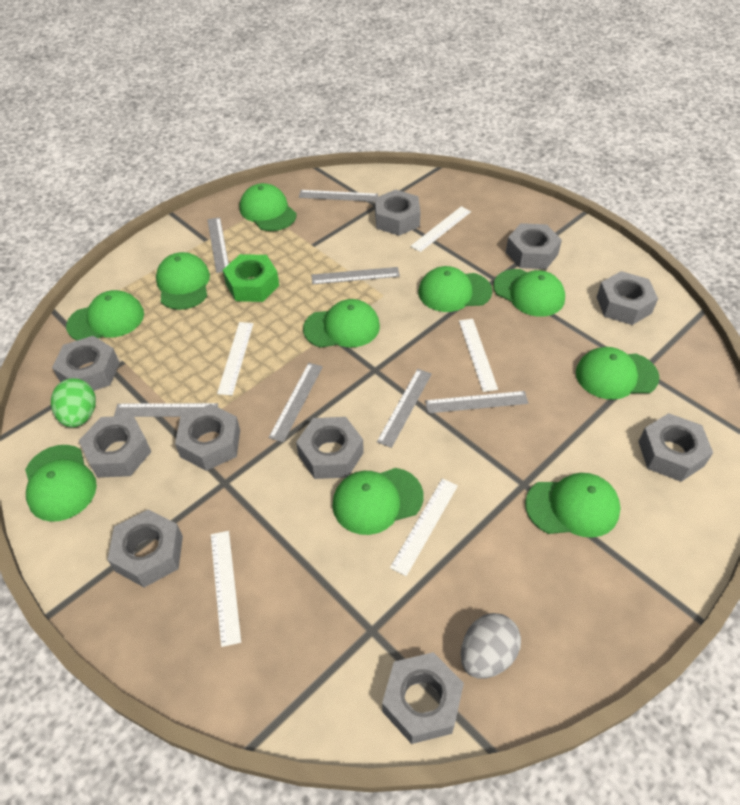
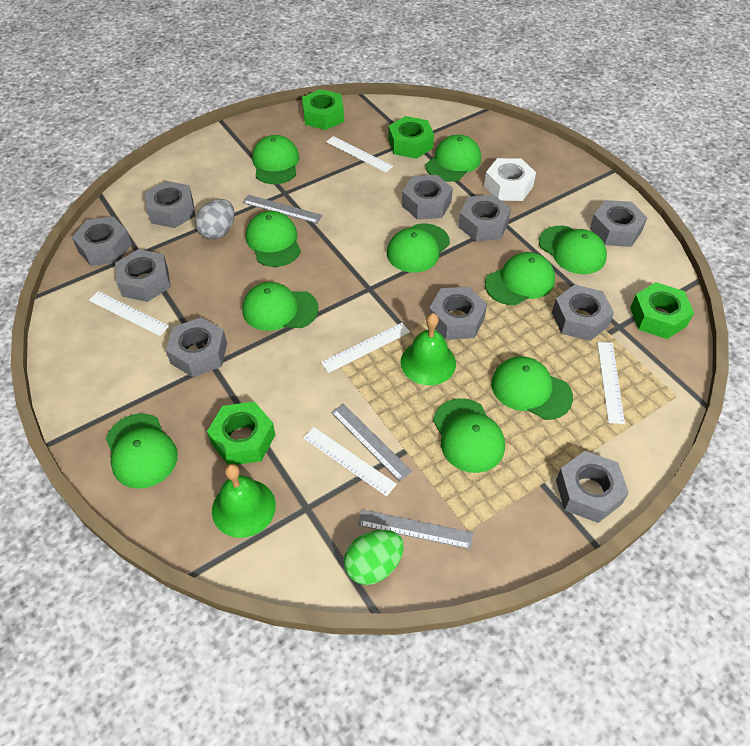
green bell: 0 -> 2
green nut: 1 -> 4
grey ruler: 7 -> 3
white nut: 0 -> 1

